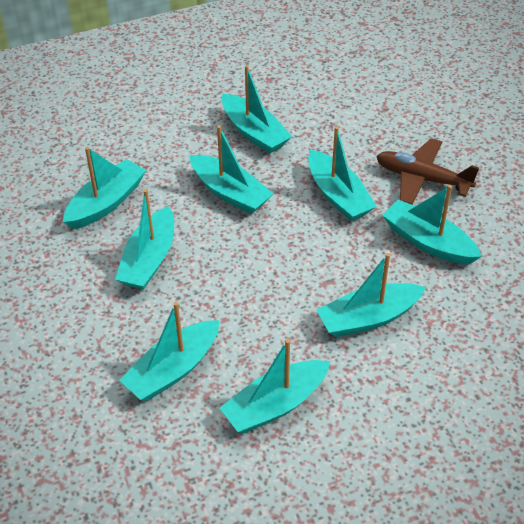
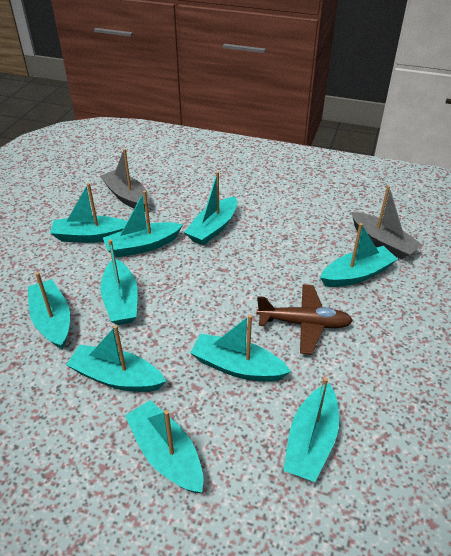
grey boat: 0 -> 2
turquoise boat: 9 -> 10

